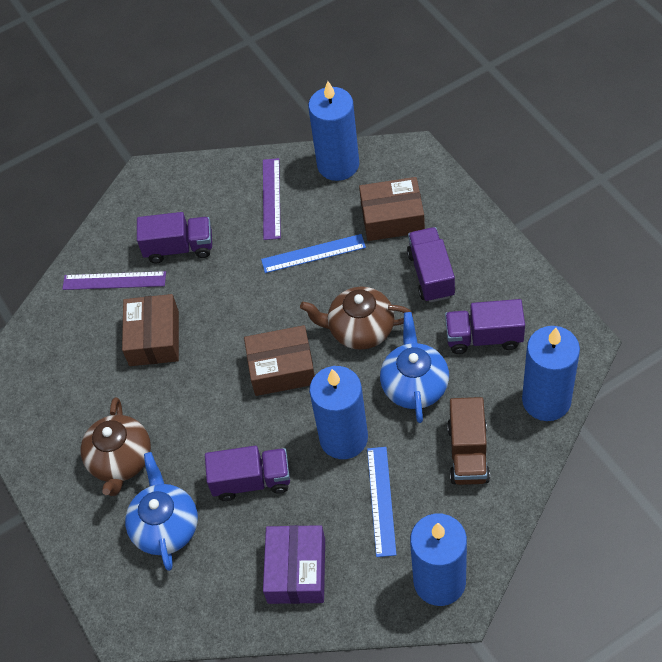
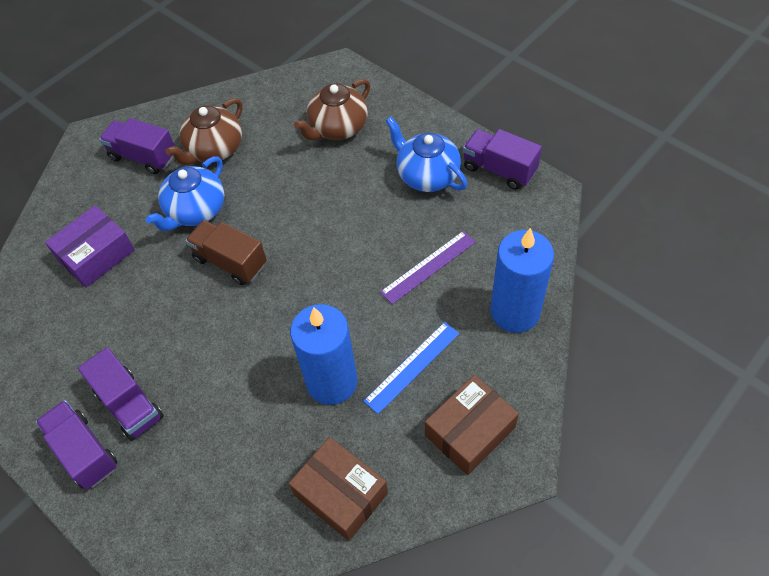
blue candle: 4 -> 2
blue ruler: 2 -> 1
brown box: 3 -> 2
purple ruler: 2 -> 1

